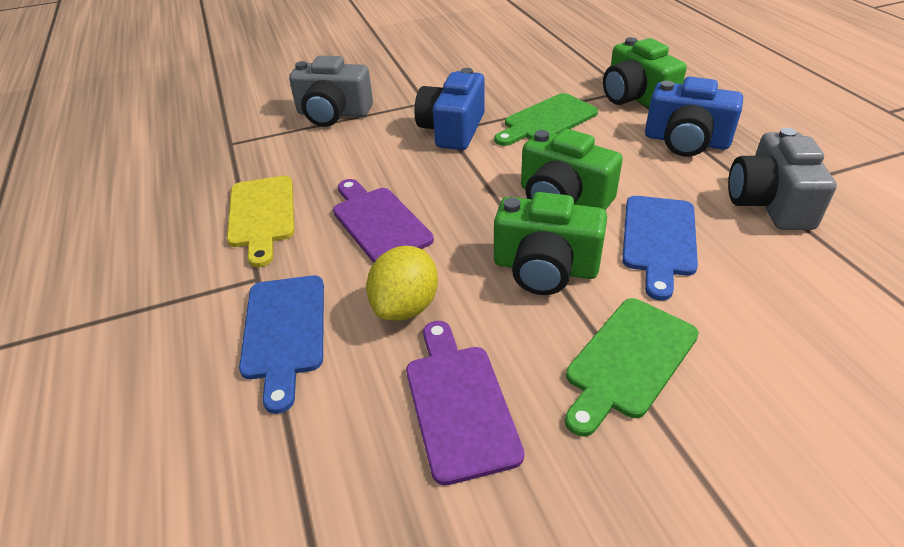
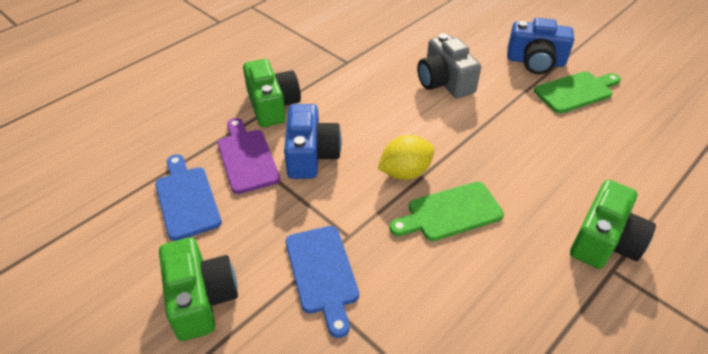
grey camera: 2 -> 1
purple cutting board: 2 -> 1
yellow cutting board: 1 -> 0

